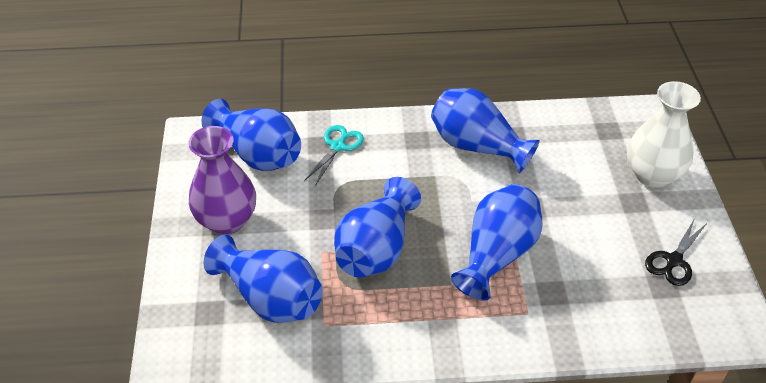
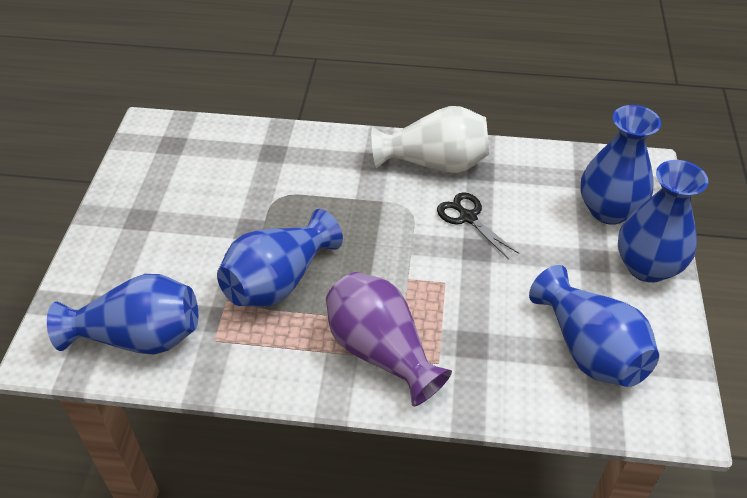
turquoise scissors: 1 -> 0

